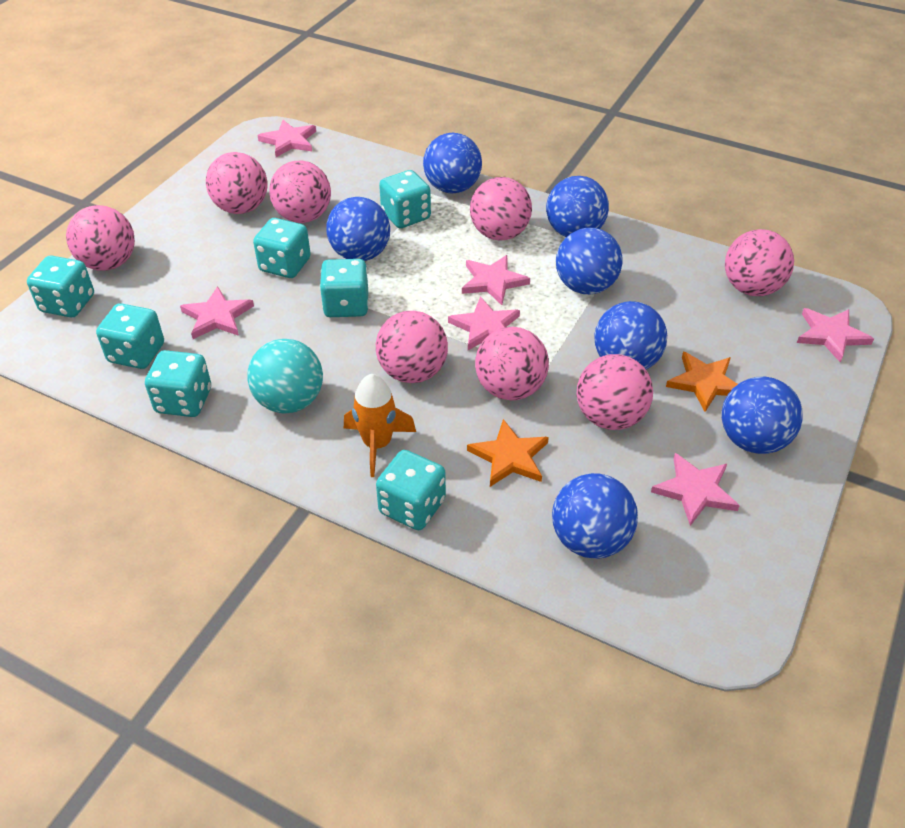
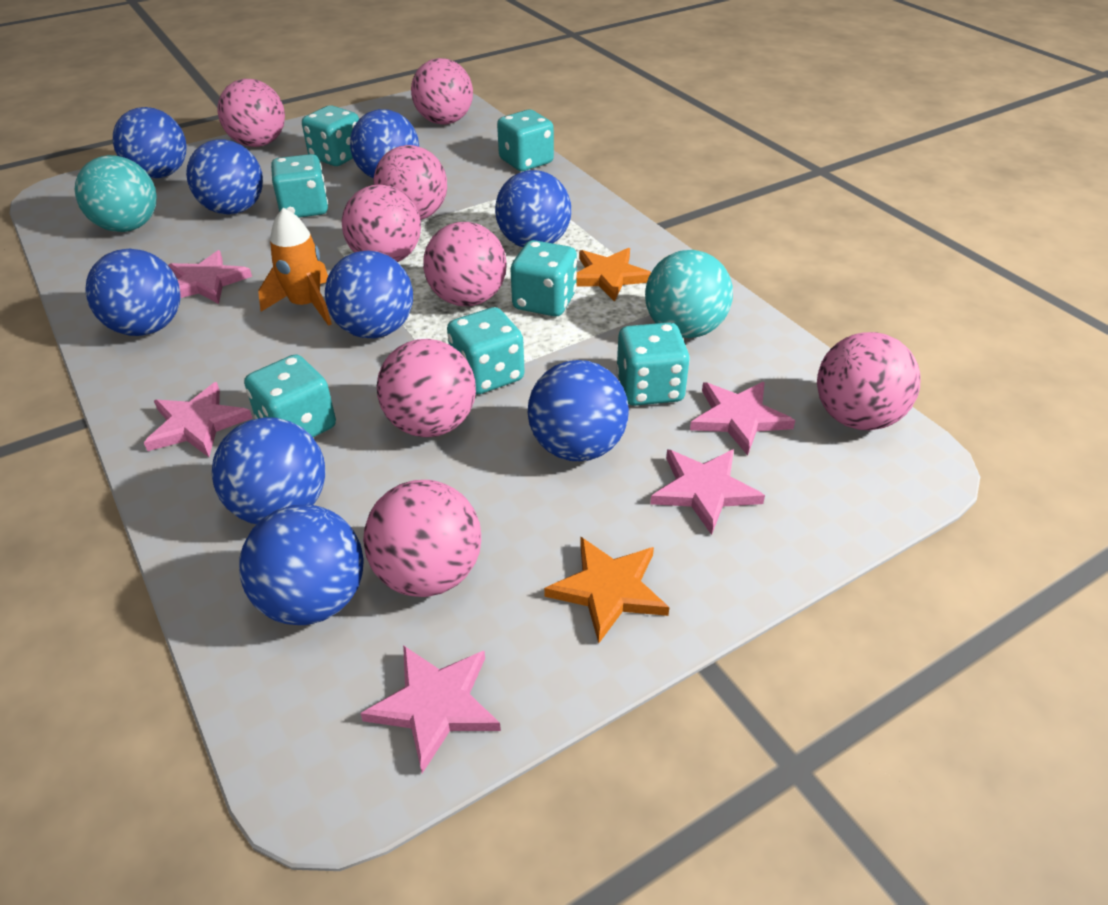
blue ball: 7 -> 9
pink star: 6 -> 5
turquoise ball: 1 -> 2

